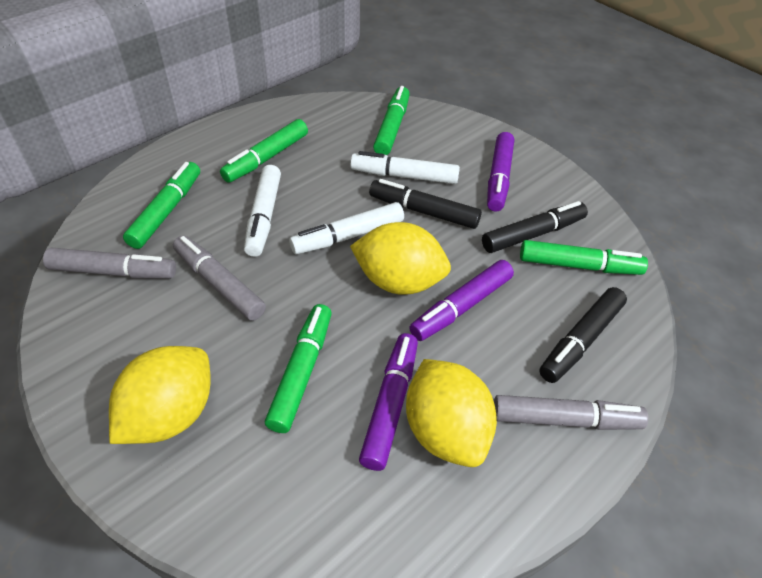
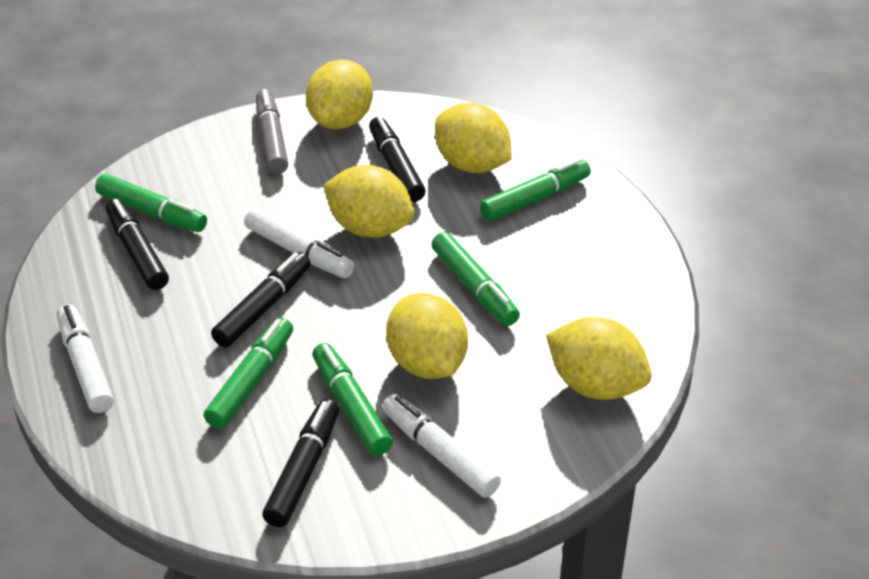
black marker: 3 -> 4
grey marker: 3 -> 1
purple marker: 3 -> 0
yellow lemon: 3 -> 5

